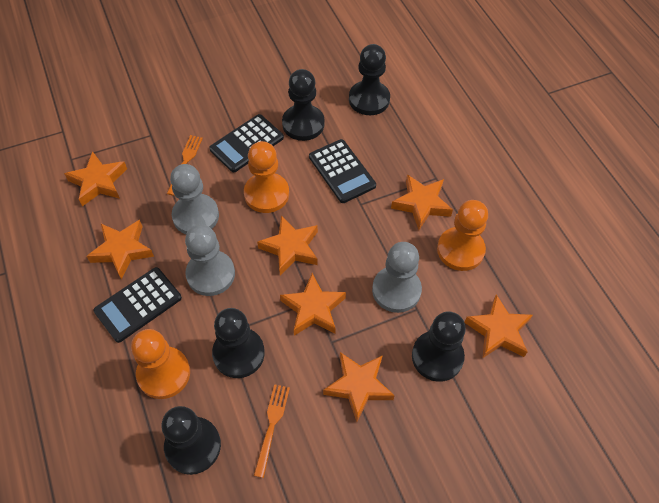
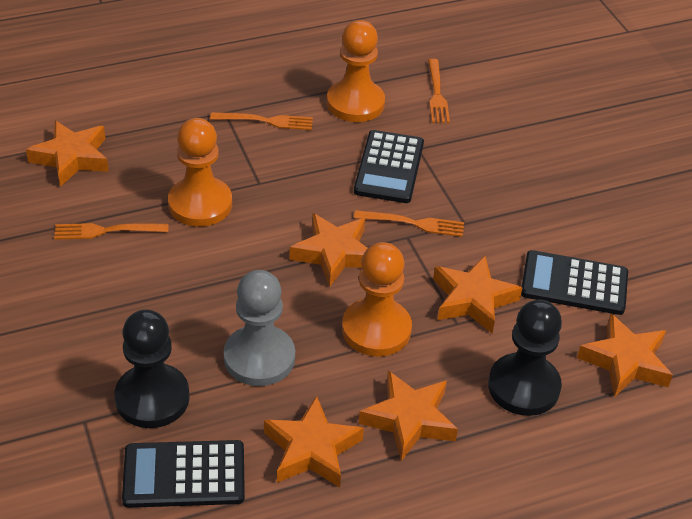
black pawn: 5 -> 2
grey pawn: 3 -> 1
orange fork: 2 -> 4
orange star: 7 -> 6

